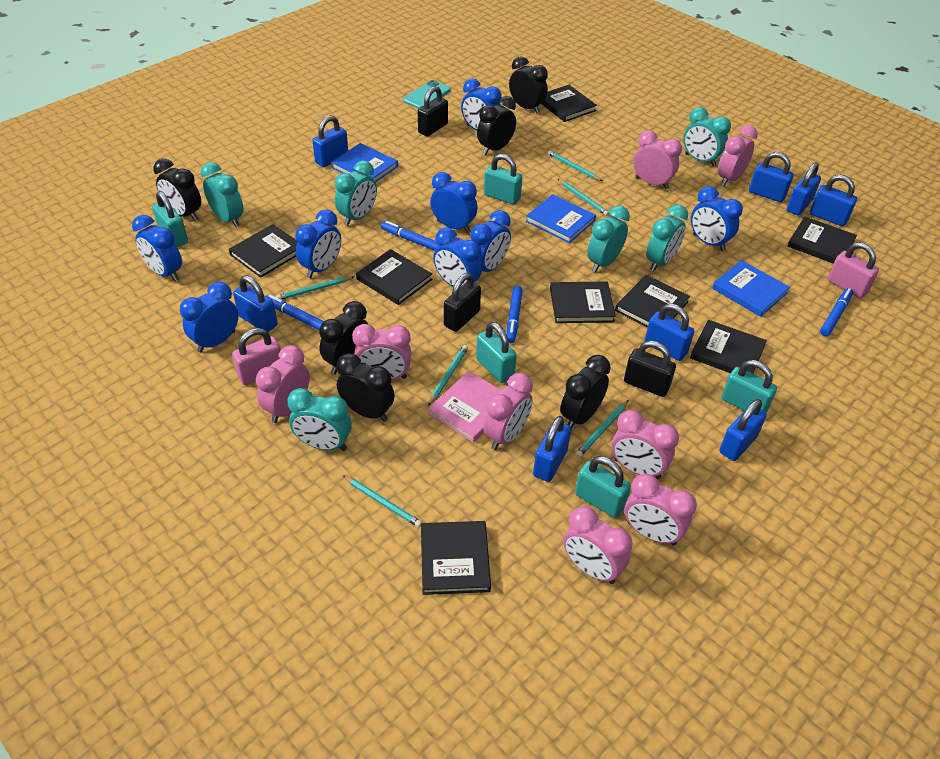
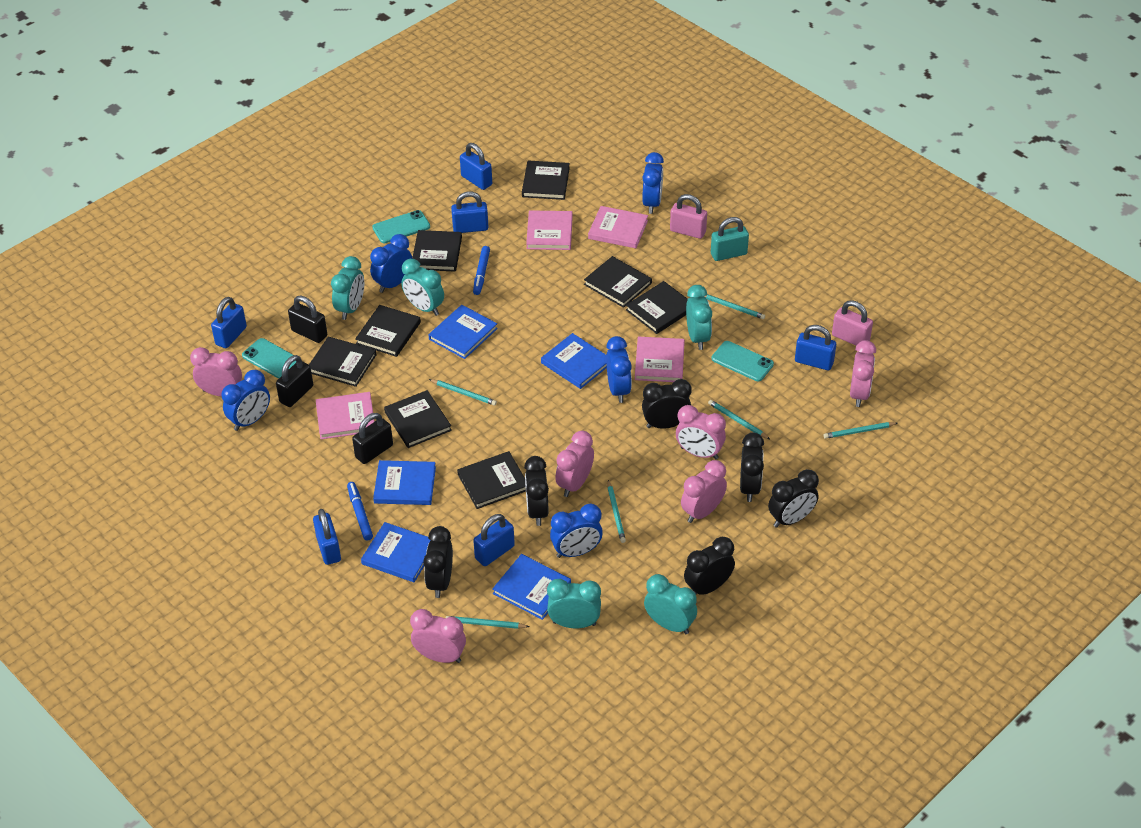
blue book: 3 -> 5
blue clock: 8 -> 5
blue marker: 4 -> 2
blue padlock: 8 -> 6
pink book: 1 -> 4
pink clock: 8 -> 6
turquoise clock: 6 -> 5
turquoise padlock: 5 -> 1
turquoise phone: 1 -> 3

